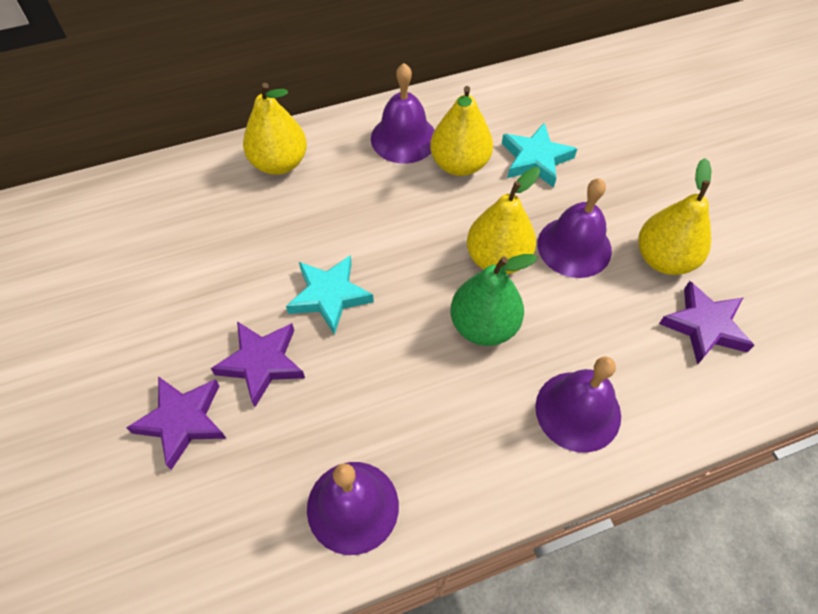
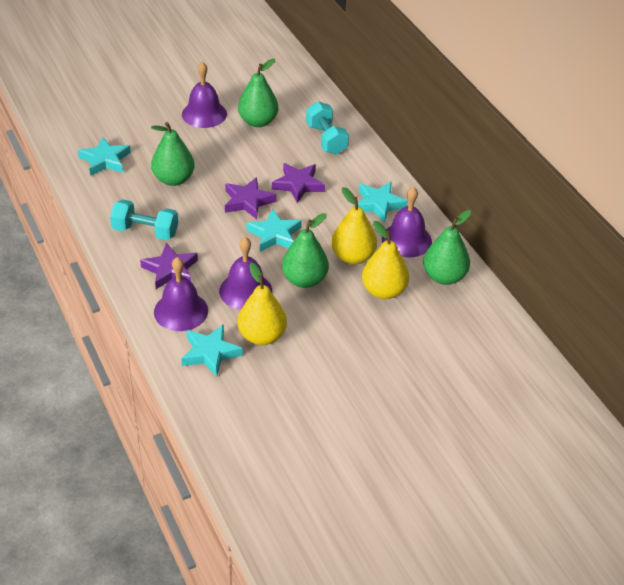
green pear: 1 -> 4
turquoise dumbbell: 0 -> 2
turquoise star: 2 -> 4
yellow pear: 4 -> 3

